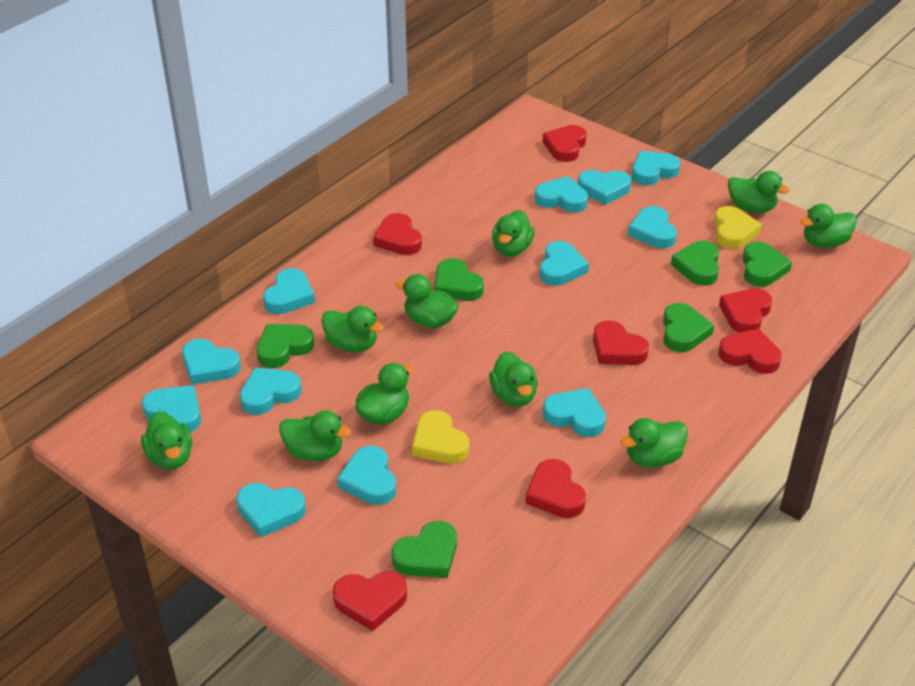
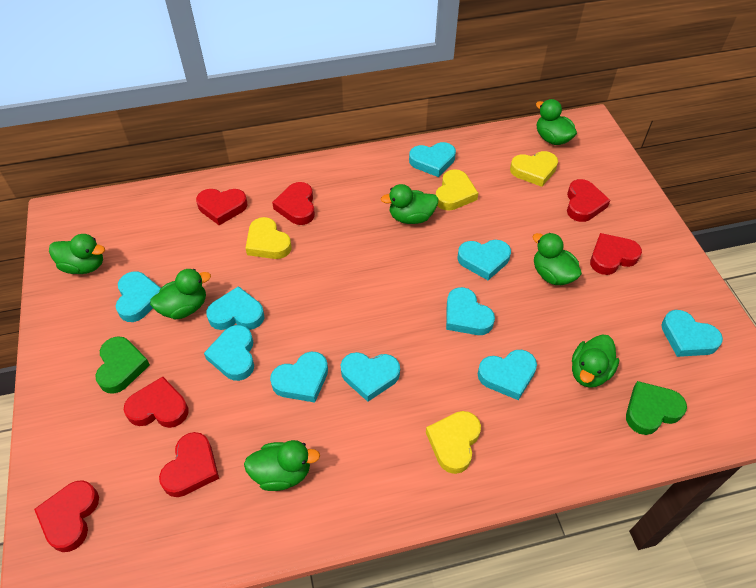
green duck: 10 -> 7
green heart: 6 -> 2
turquoise heart: 12 -> 10
yellow heart: 2 -> 4

